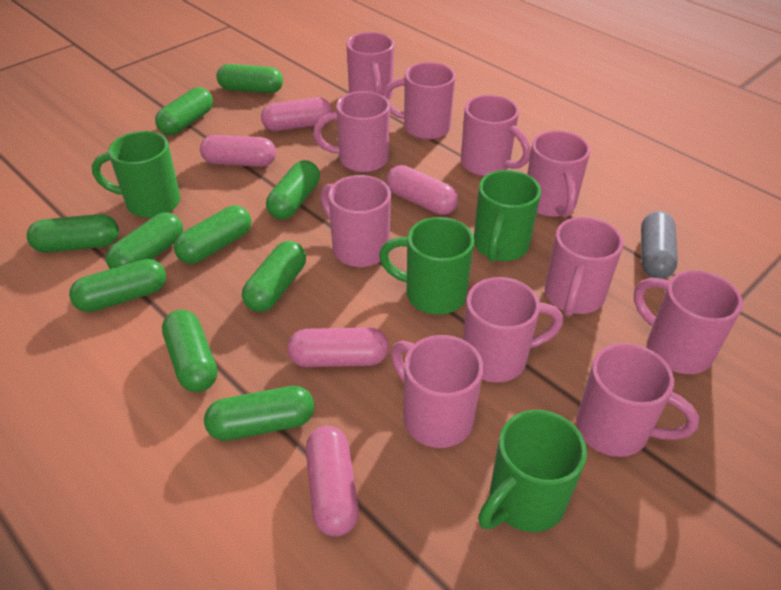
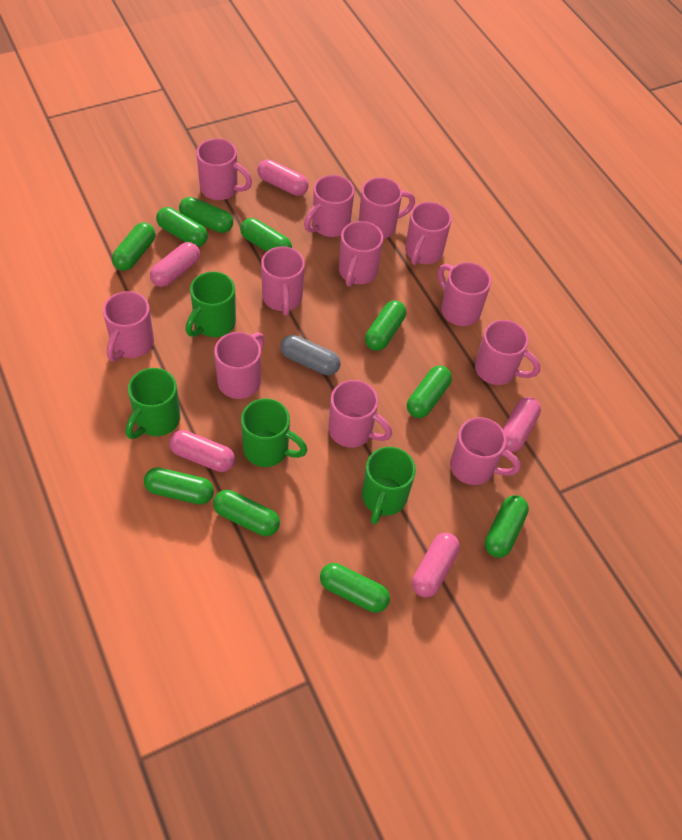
pink mug: 11 -> 12

